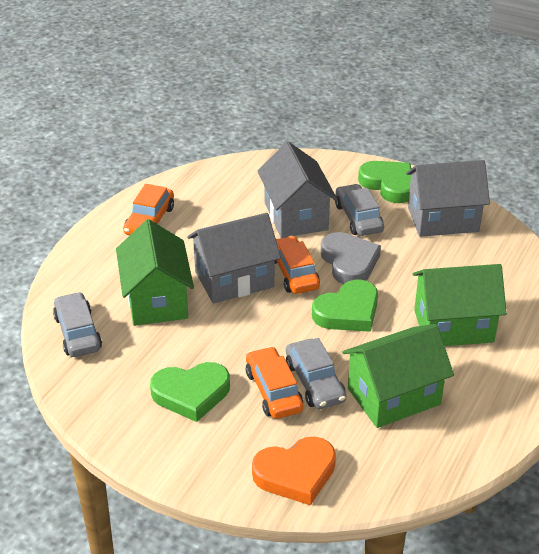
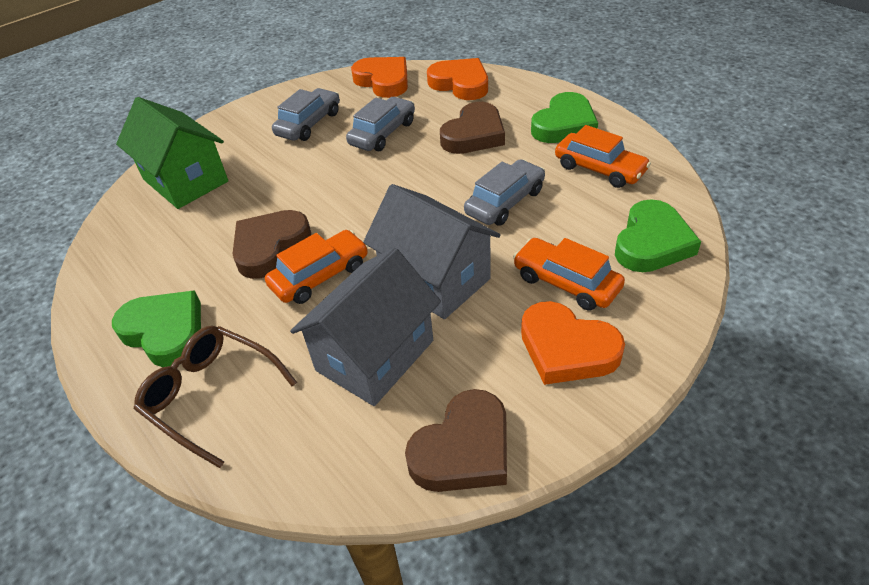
brown glasses: 0 -> 1
brown heart: 0 -> 3
green house: 3 -> 1
grey heart: 1 -> 0
grey house: 3 -> 2
orange heart: 1 -> 3

